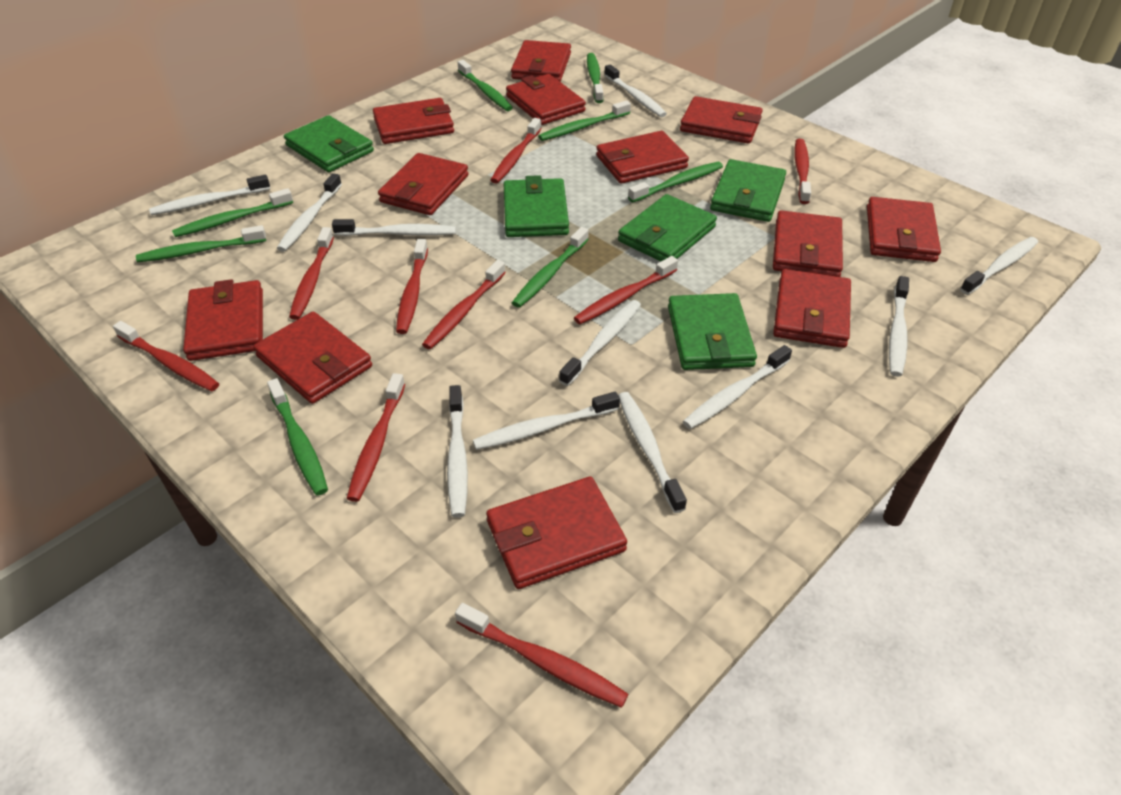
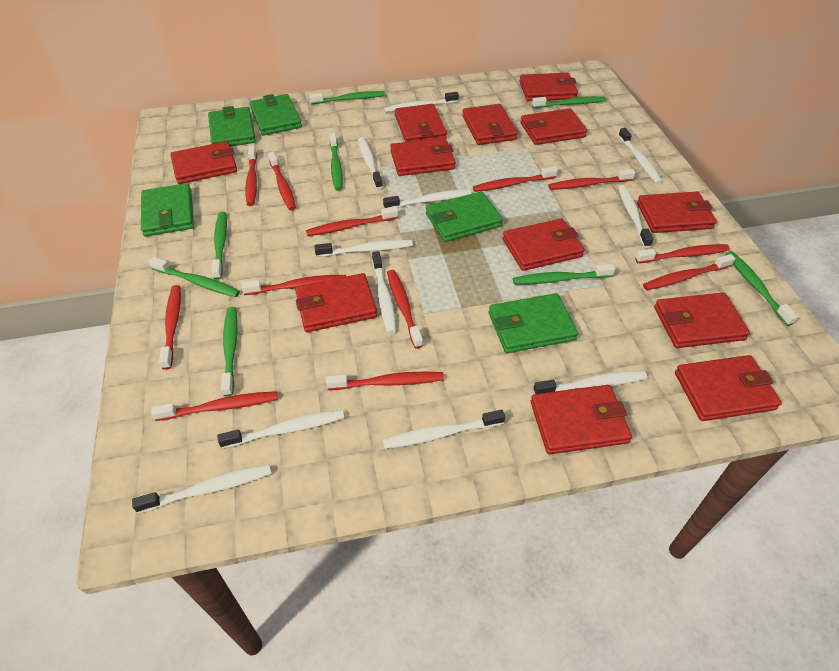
red toothbrush: 9 -> 12

